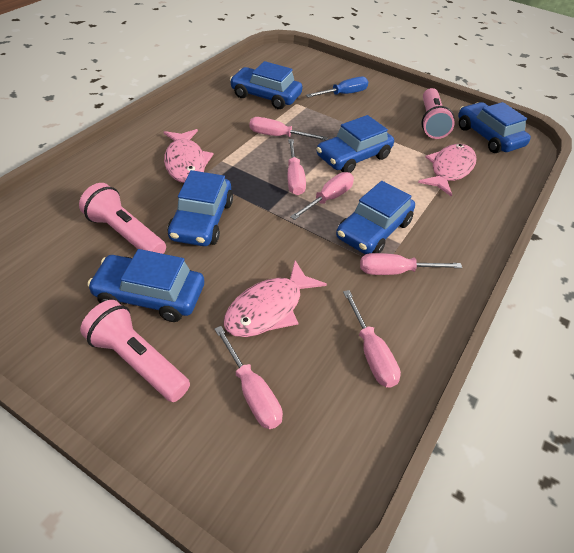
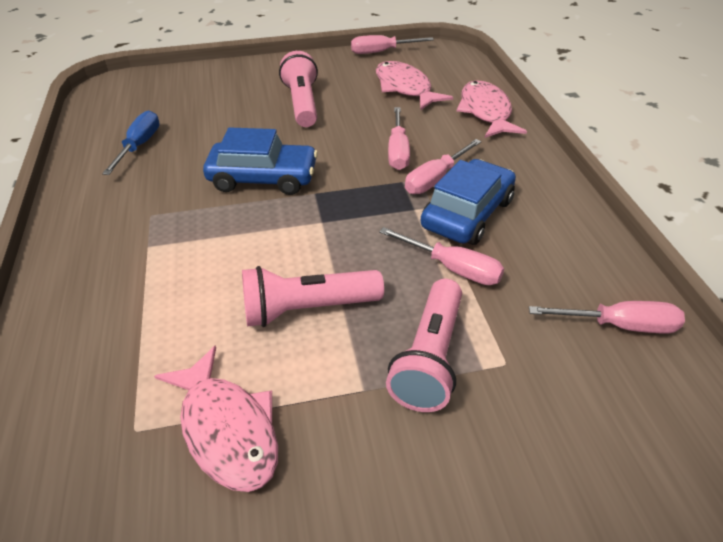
blue car: 6 -> 2
pink screwdriver: 6 -> 5

